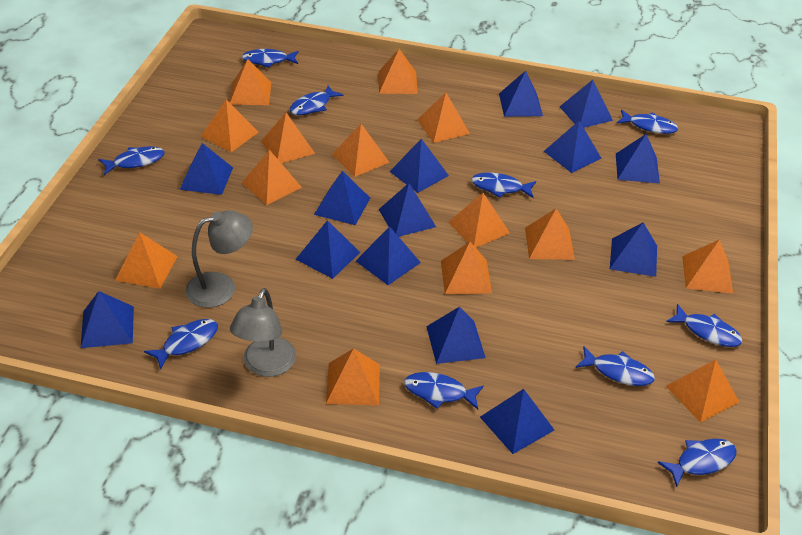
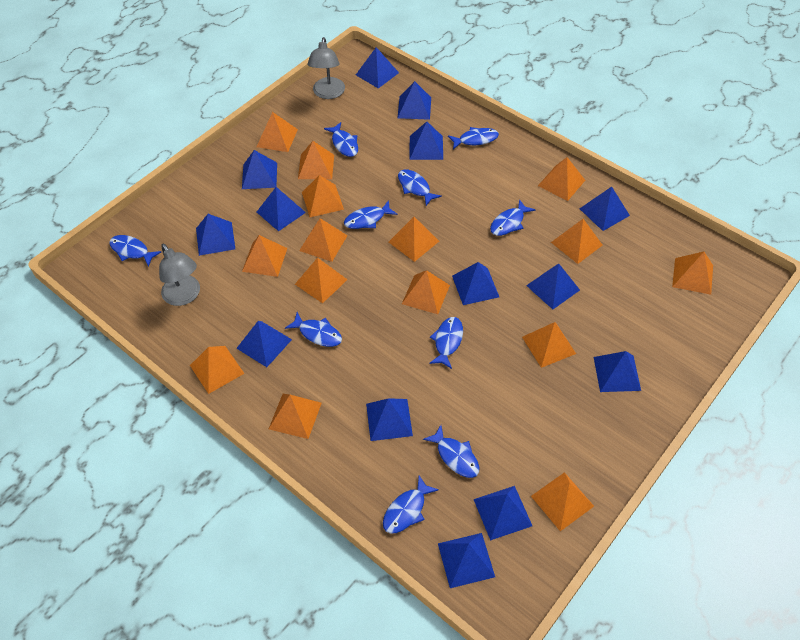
orange pyramid: 14 -> 15

